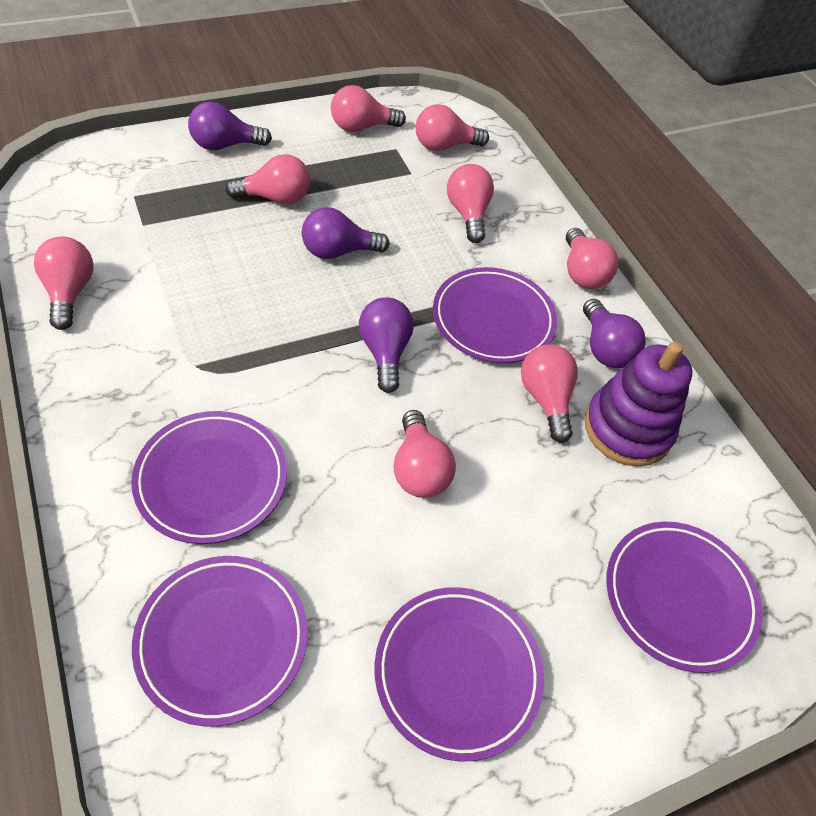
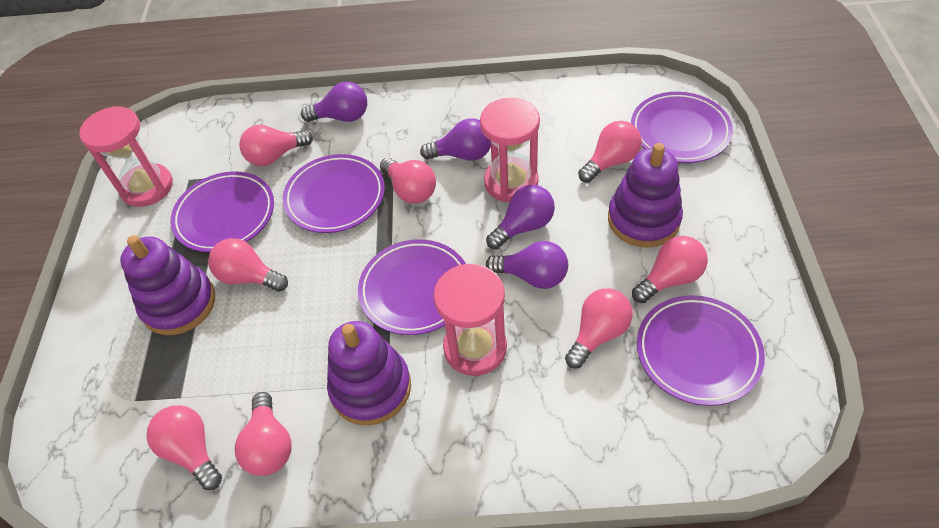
pink hourglass: 0 -> 3
purple stacking toy: 1 -> 3

